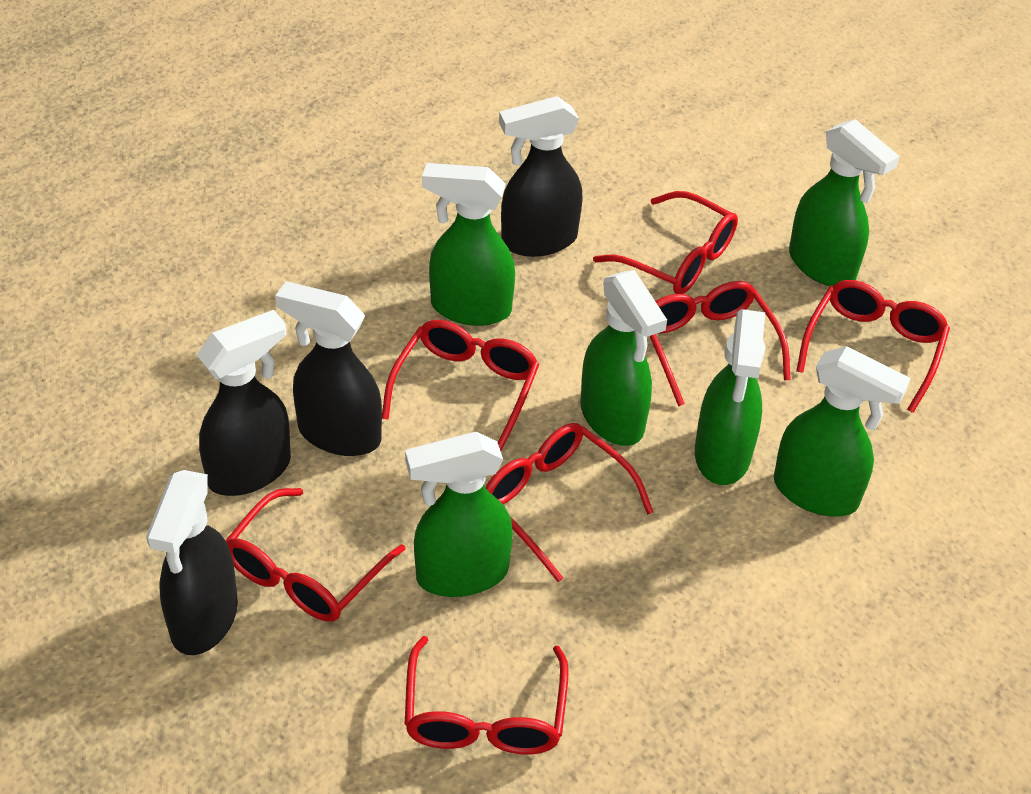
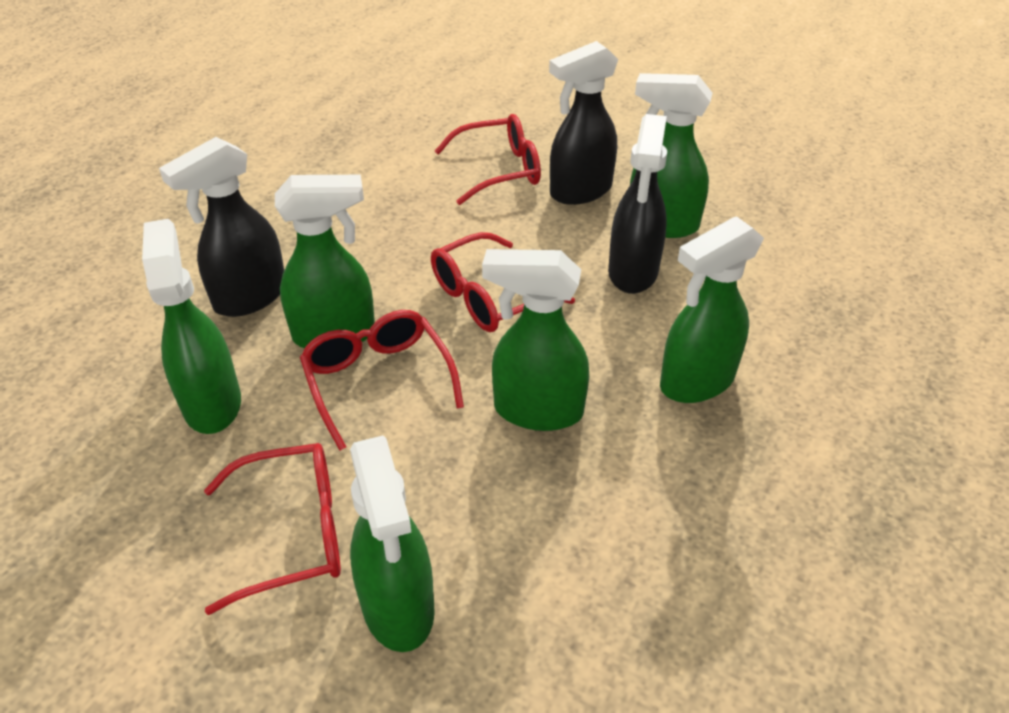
black spray bottle: 4 -> 3
red glasses: 7 -> 4

